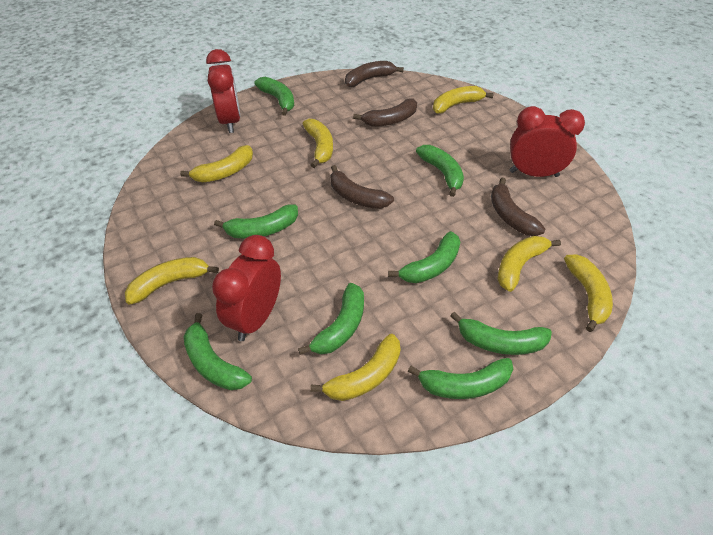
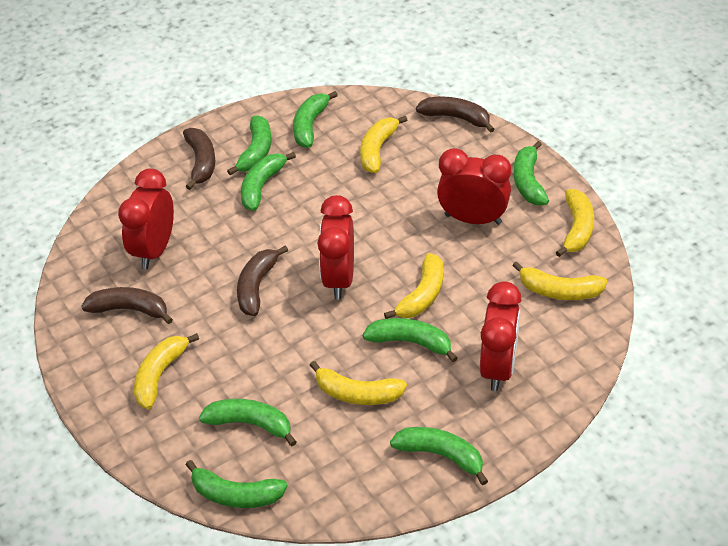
red clock: 3 -> 4
yellow banana: 7 -> 6

